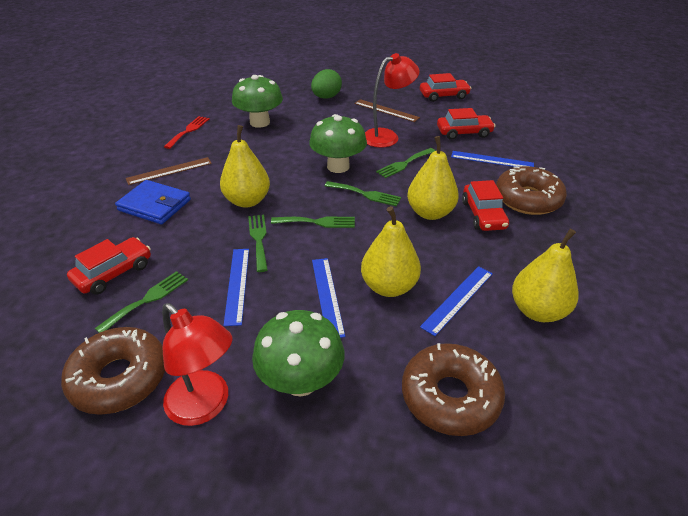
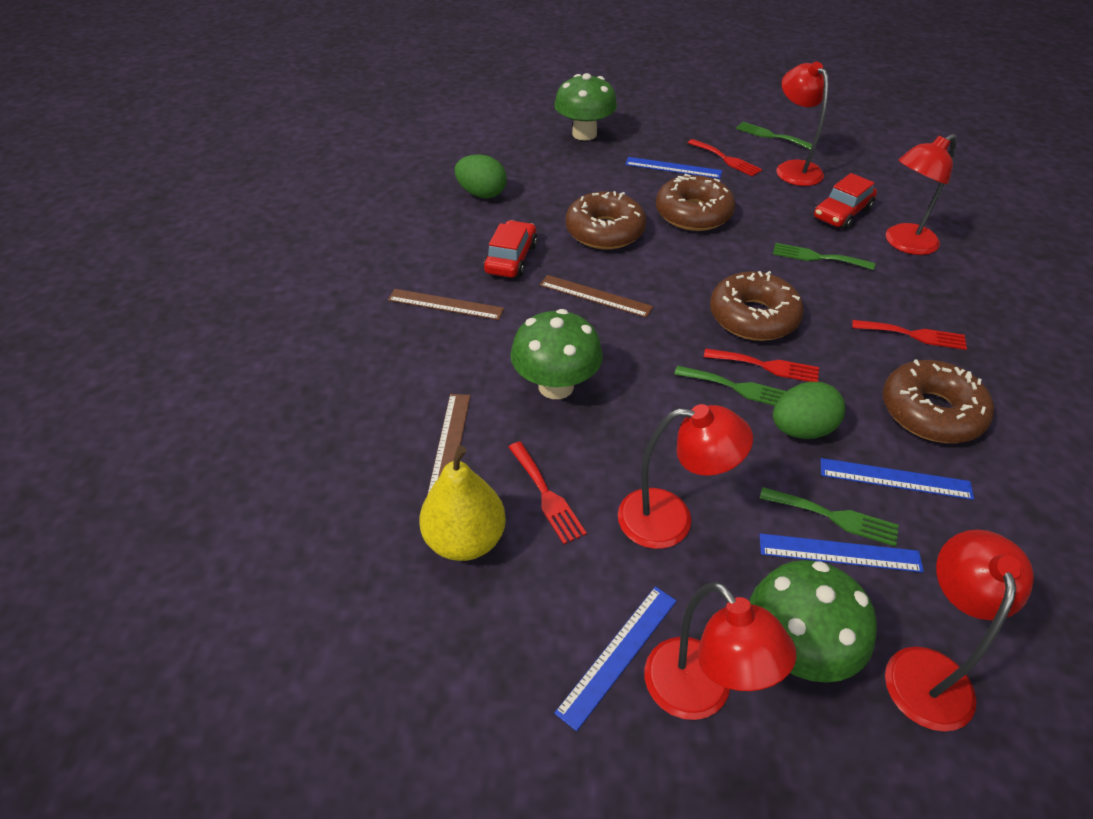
blue wallet: 1 -> 0
brown donut: 3 -> 4
brown ruler: 2 -> 3
green egg: 1 -> 2
green fork: 5 -> 4
red car: 4 -> 2
red fork: 1 -> 4
red lamp: 2 -> 5
yellow pear: 4 -> 1

